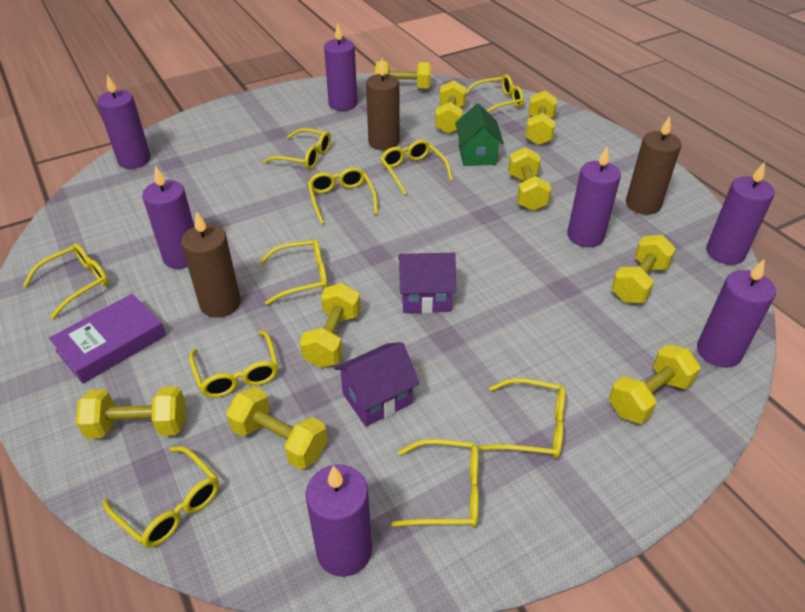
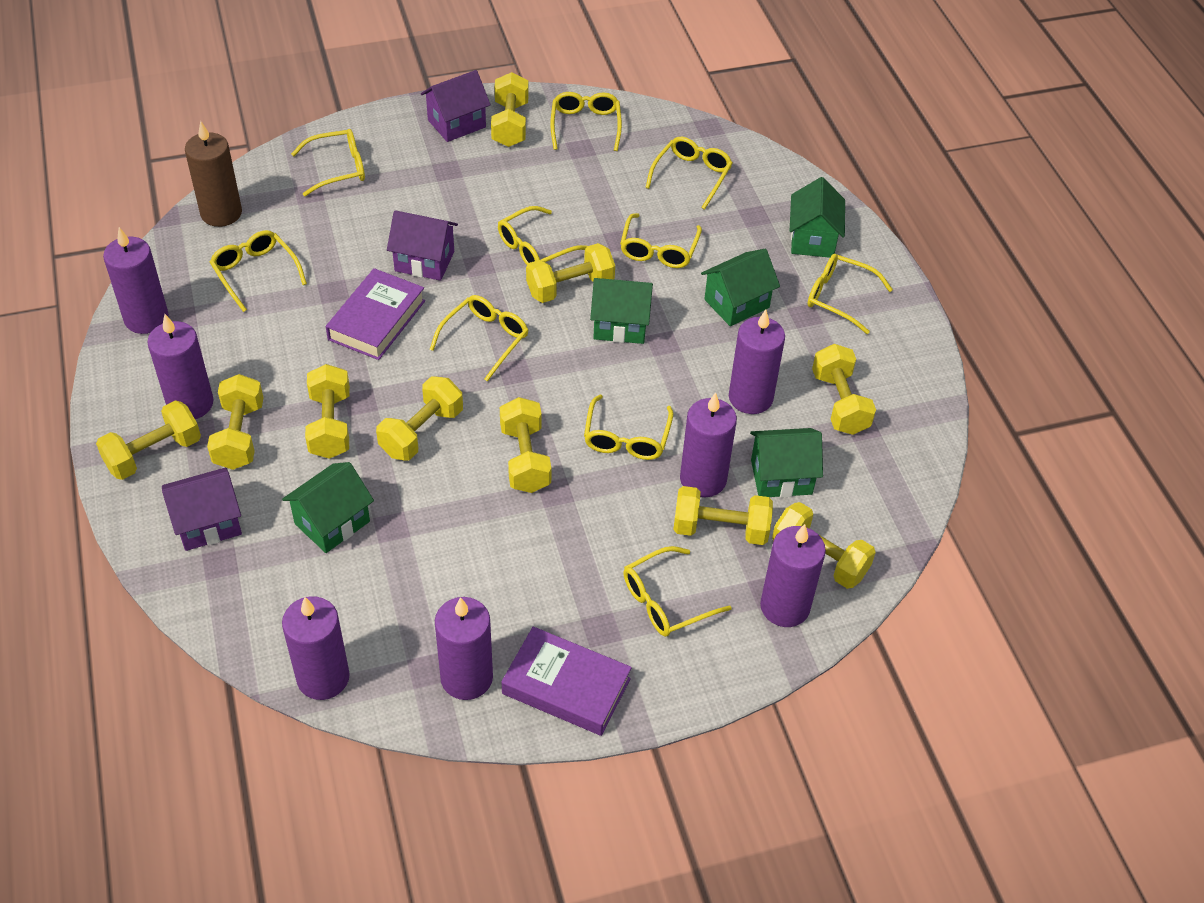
brown candle: 3 -> 1
green house: 1 -> 5
purple book: 1 -> 2
purple house: 2 -> 3
yellow dumbbell: 9 -> 10

